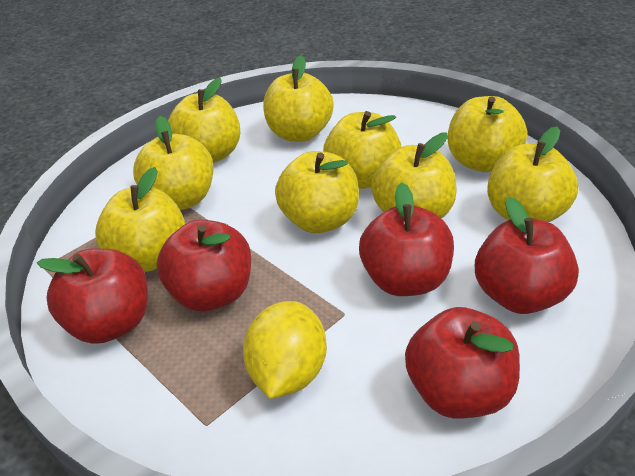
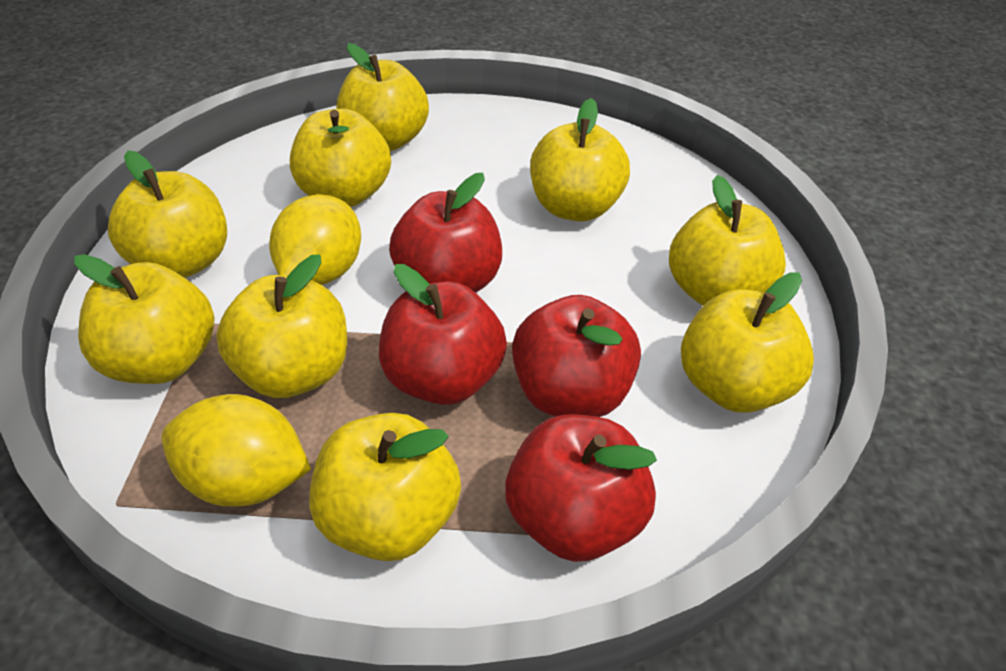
red apple: 5 -> 4
yellow lemon: 1 -> 2

